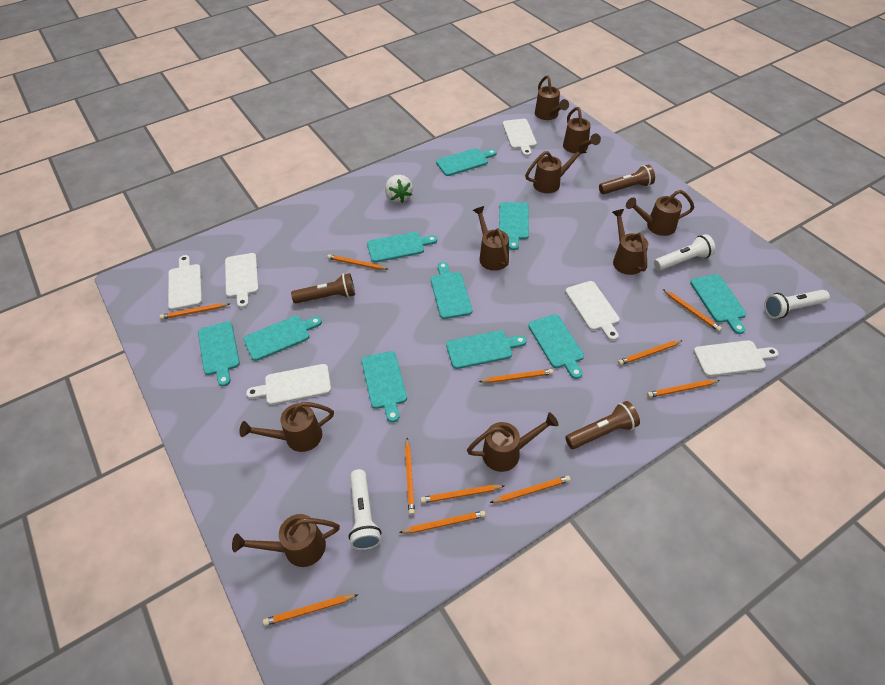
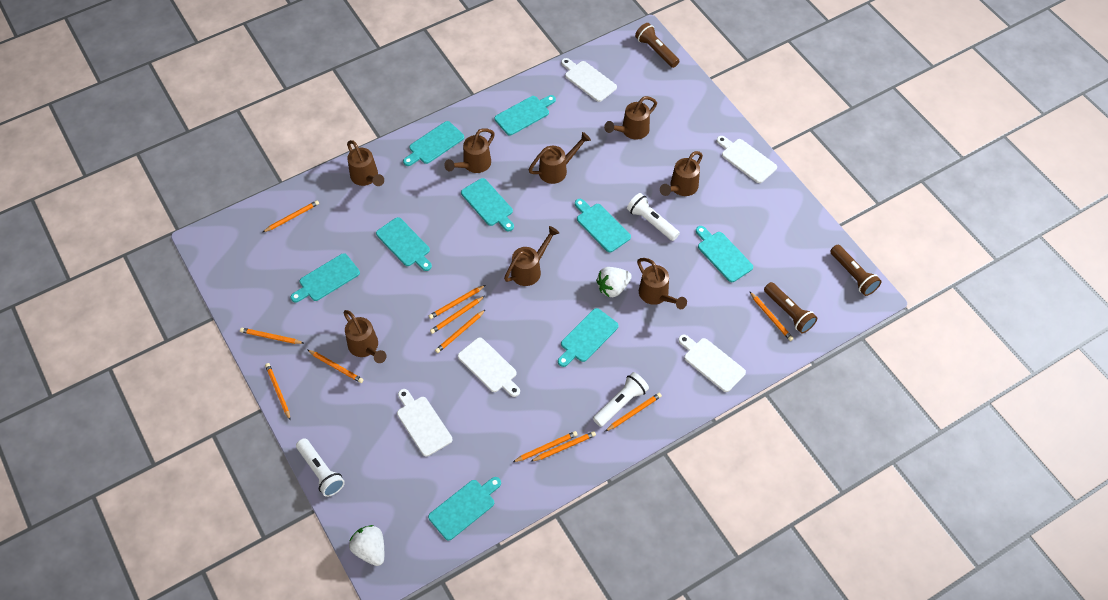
brown watering can: 9 -> 8
turquoise cutting board: 10 -> 9
white cutting board: 6 -> 5
white strawberry: 1 -> 2

